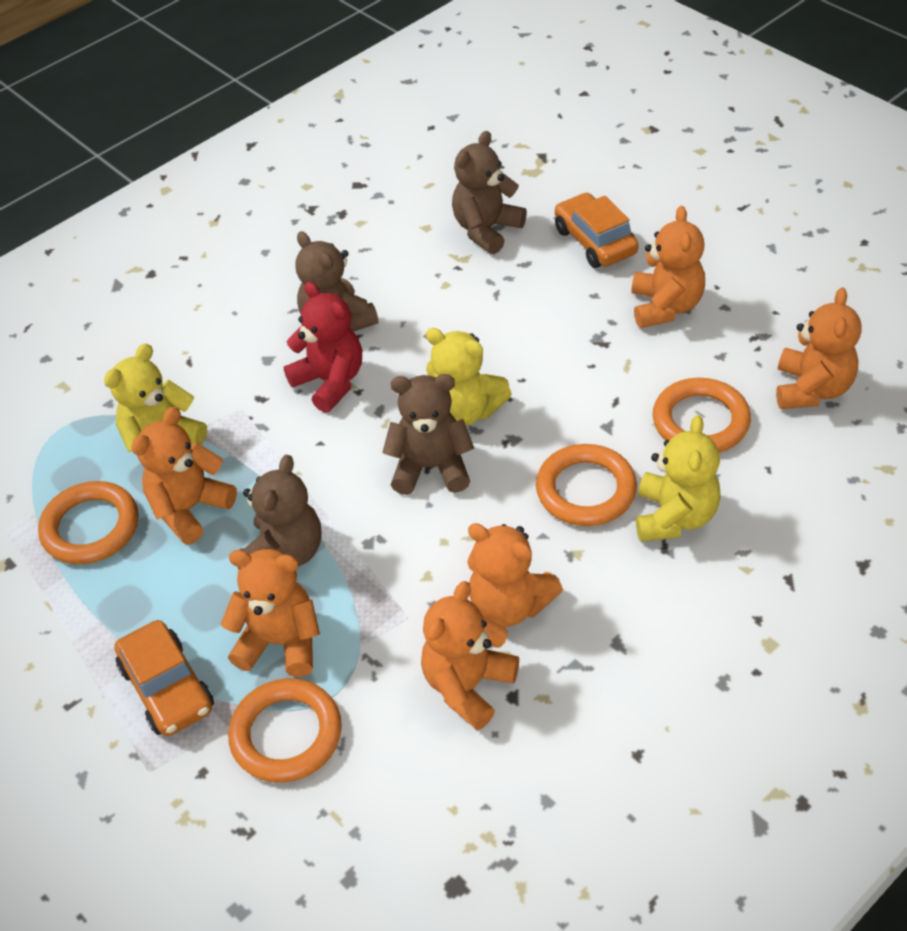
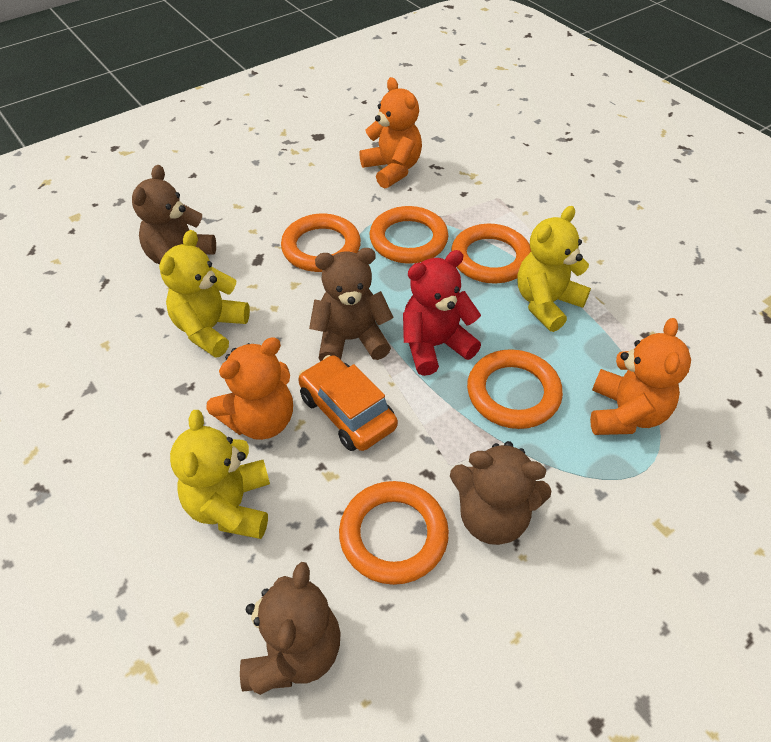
orange car: 2 -> 1
orange ring: 4 -> 5
orange teddy bear: 6 -> 3

